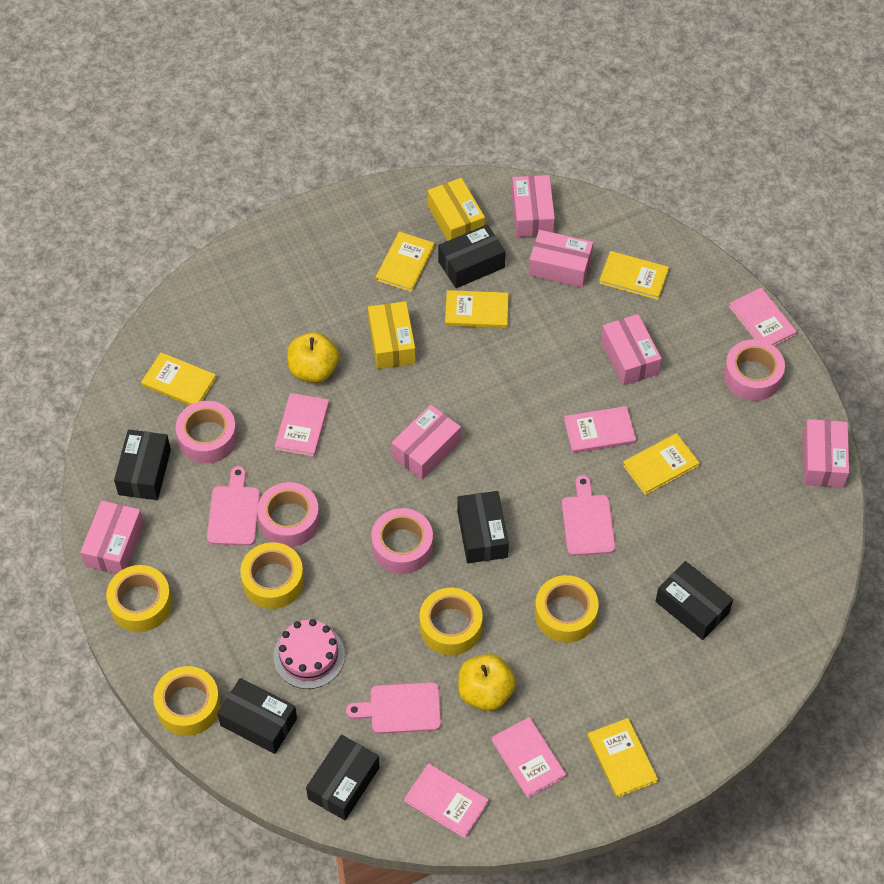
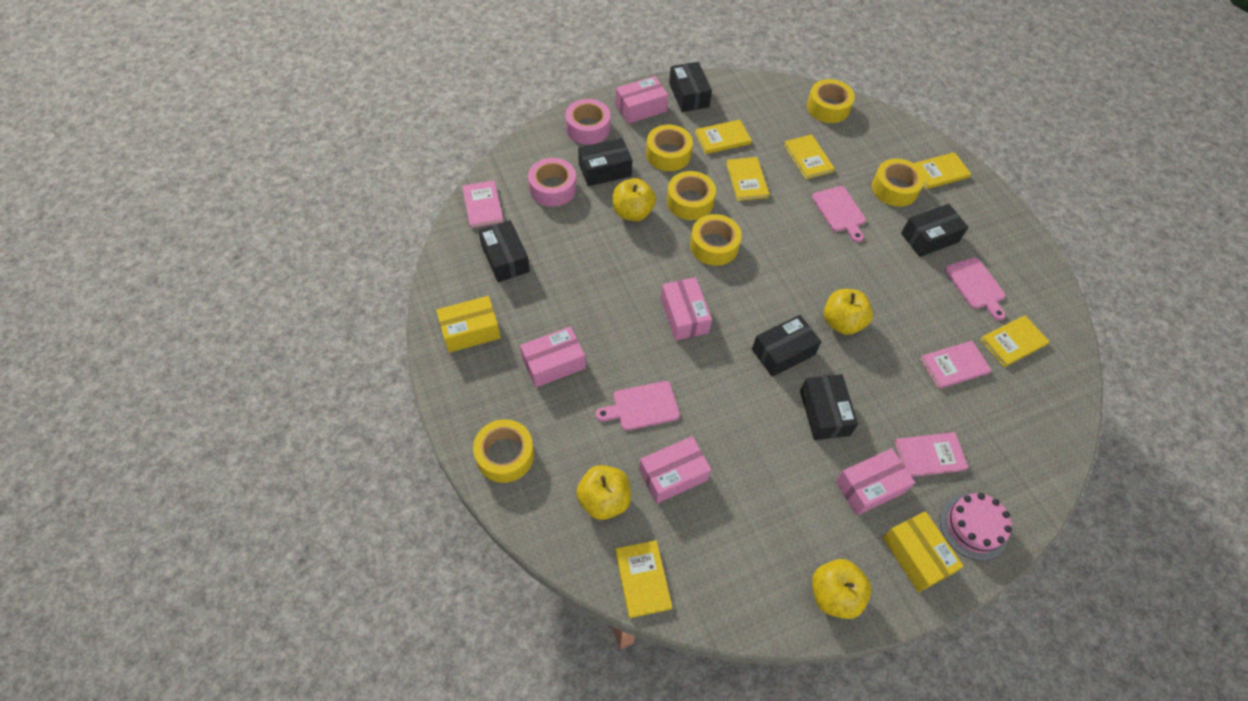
pink book: 5 -> 3
pink box: 6 -> 5
pink tape: 4 -> 2
yellow apple: 2 -> 4
yellow tape: 5 -> 6

